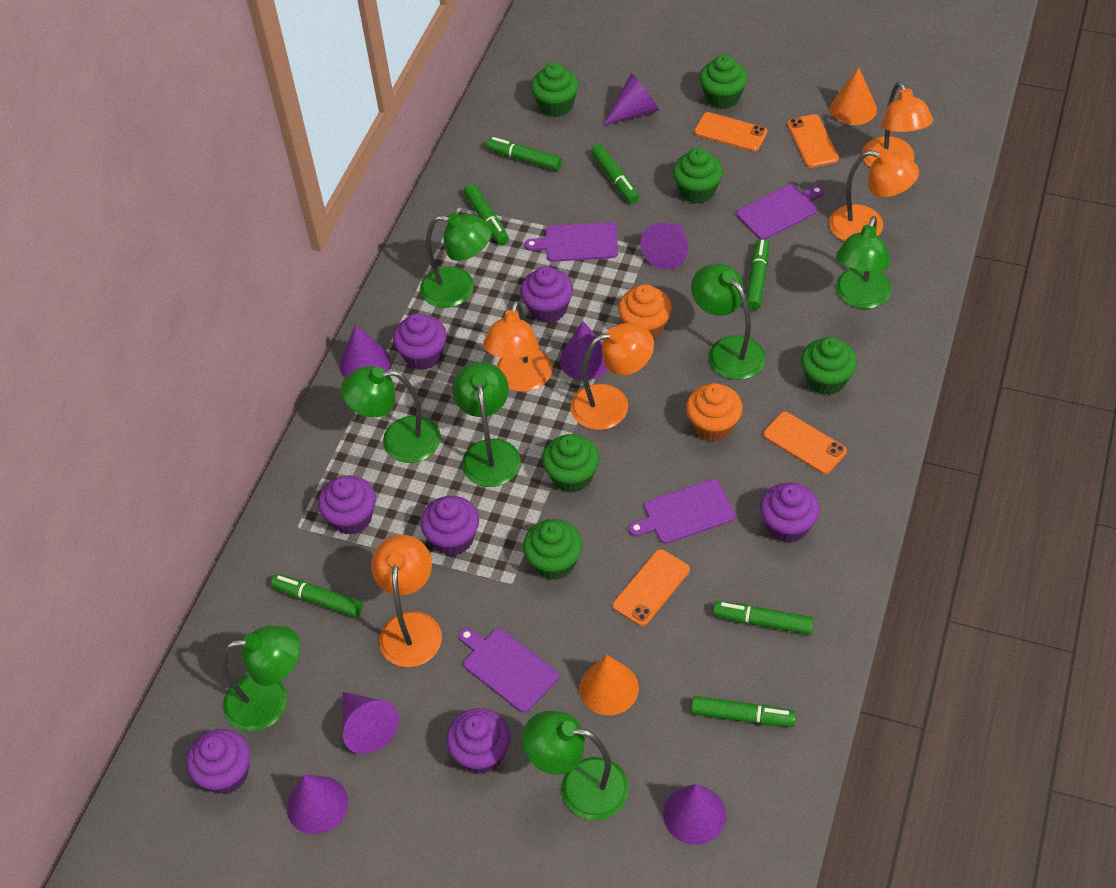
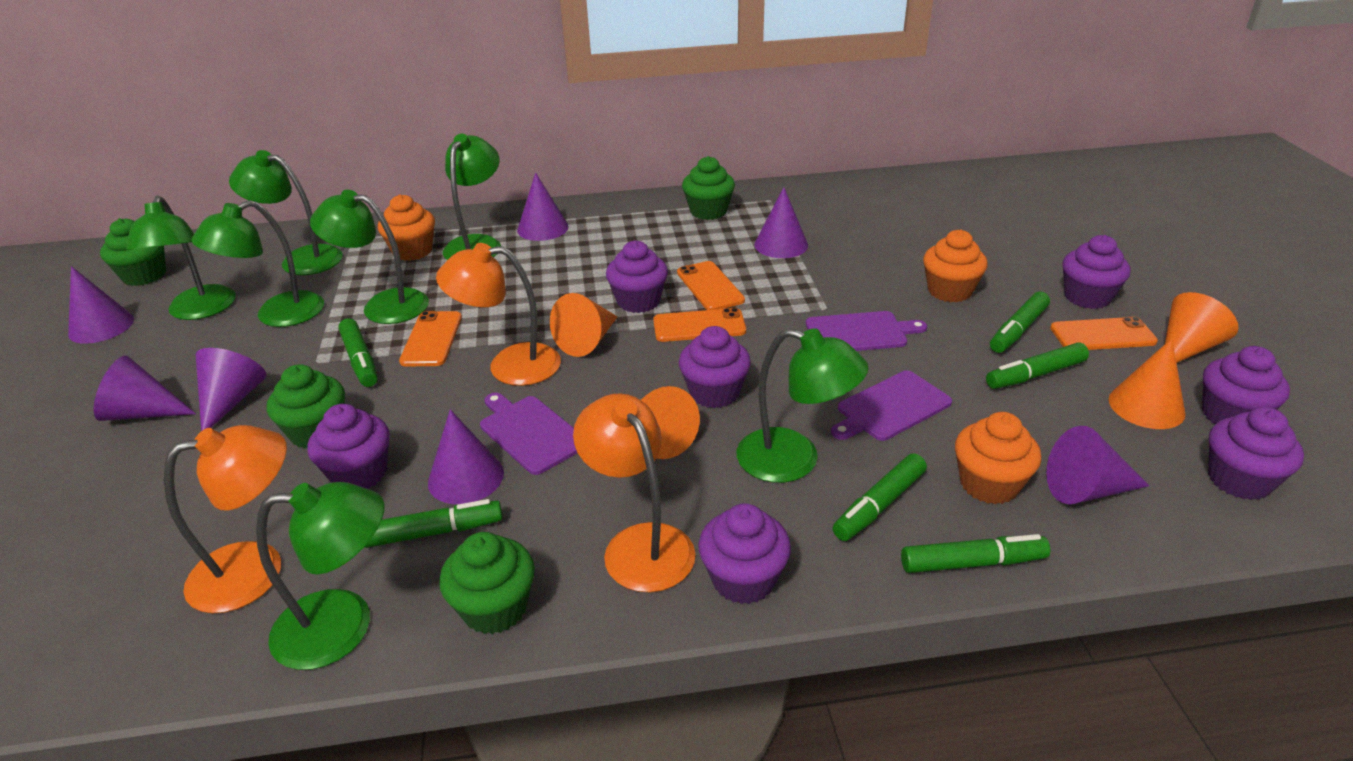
green cupcake: 6 -> 4
green marker: 7 -> 6
orange cone: 2 -> 4
orange cupcake: 2 -> 3
orange lamp: 5 -> 3
purple cutting board: 4 -> 3

